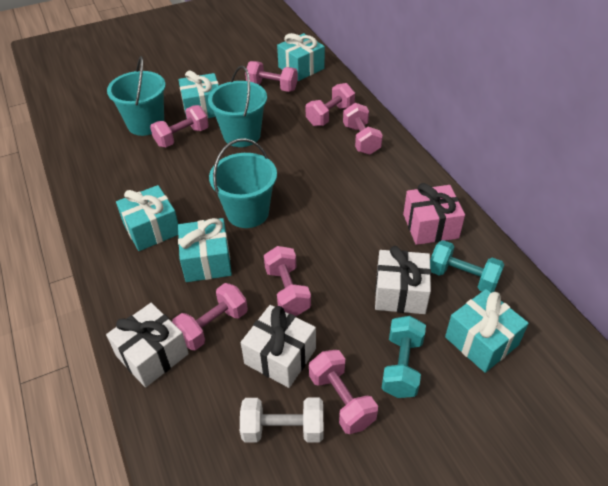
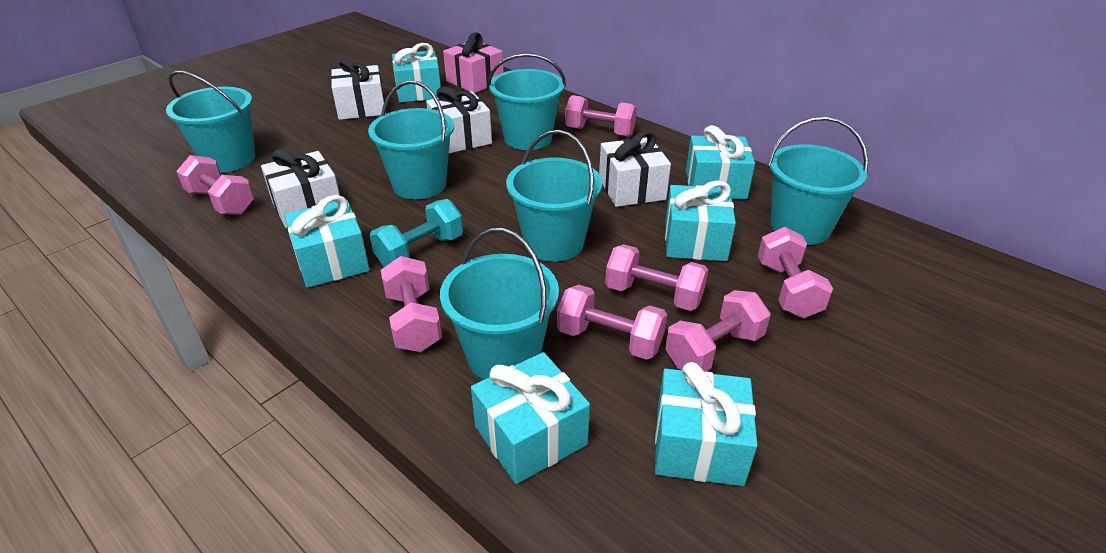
turquoise bucket: 3 -> 6
turquoise dumbbell: 2 -> 1
turquoise gift: 5 -> 6
white dumbbell: 1 -> 0
white gift: 3 -> 4

